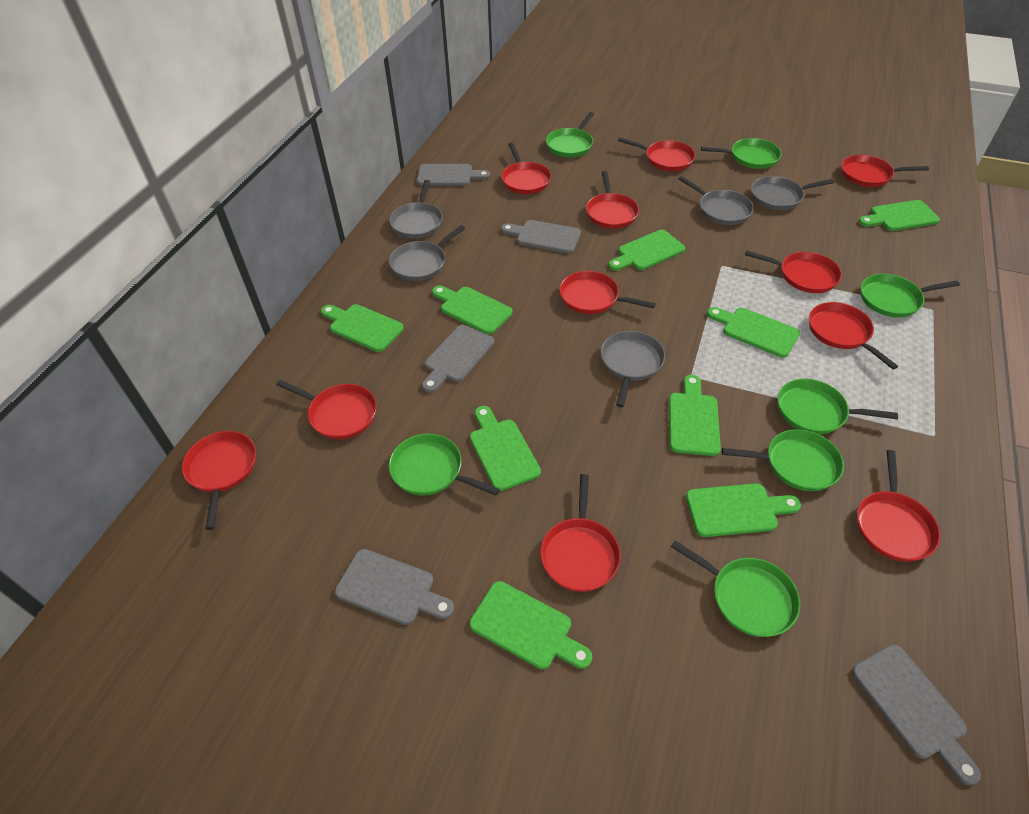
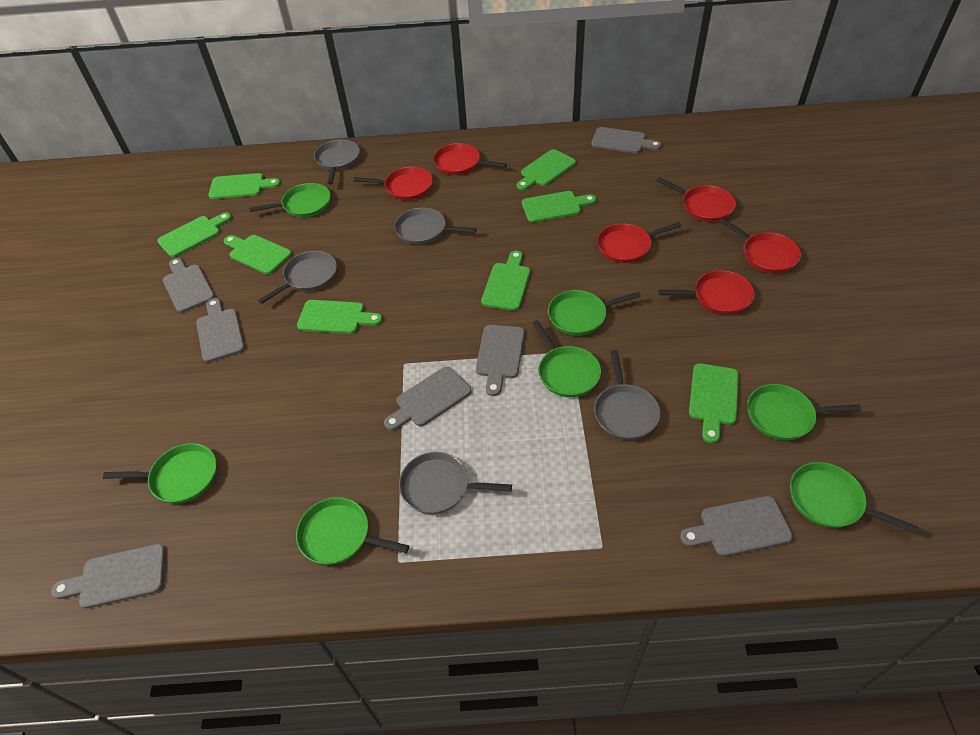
green cutting board: 9 -> 8
grey cutting board: 5 -> 7
red pan: 11 -> 6

